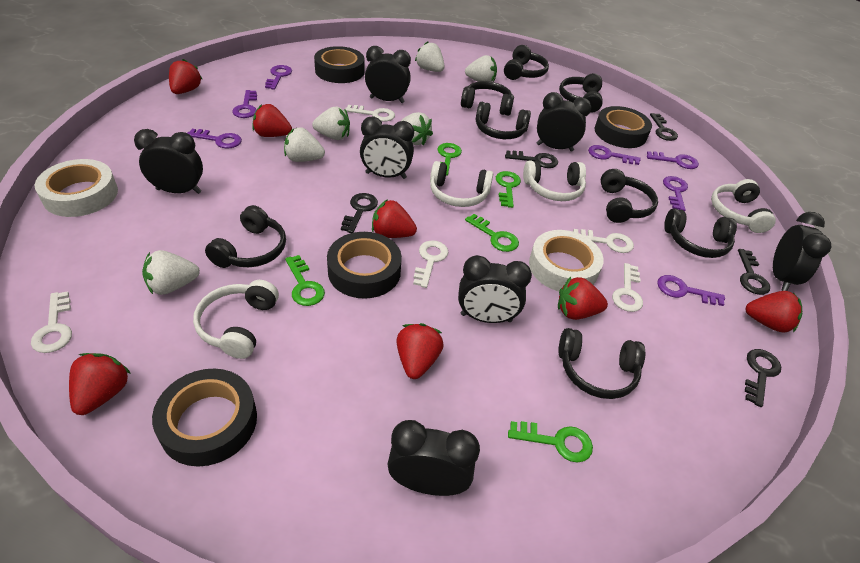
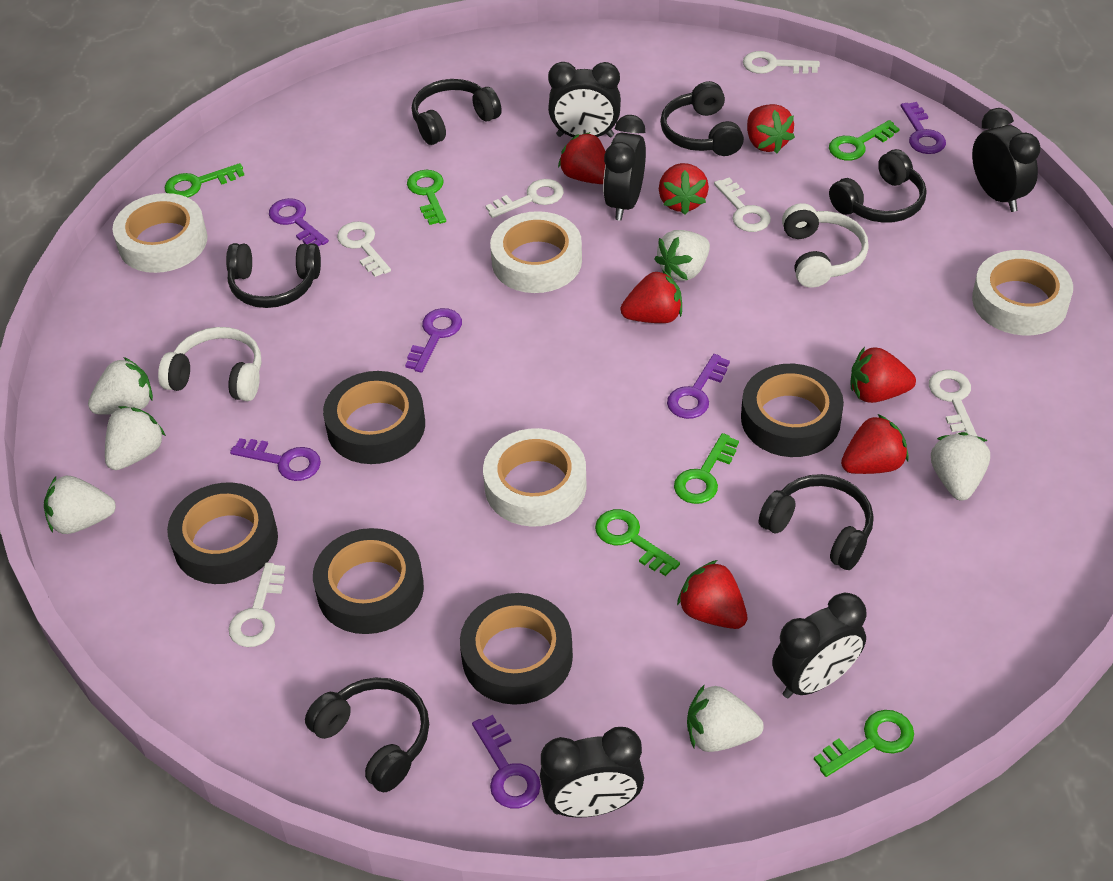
black clock: 7 -> 5
black headphones: 8 -> 6
black key: 5 -> 0
black tape: 4 -> 5
green key: 5 -> 6
purple key: 7 -> 6
white headphones: 4 -> 2
white key: 5 -> 6
white tape: 2 -> 4

